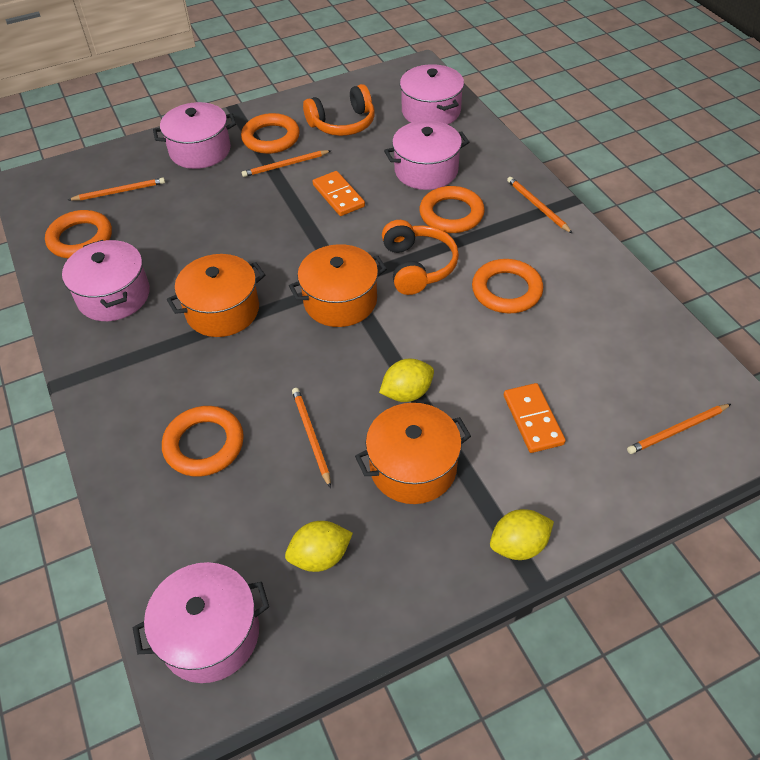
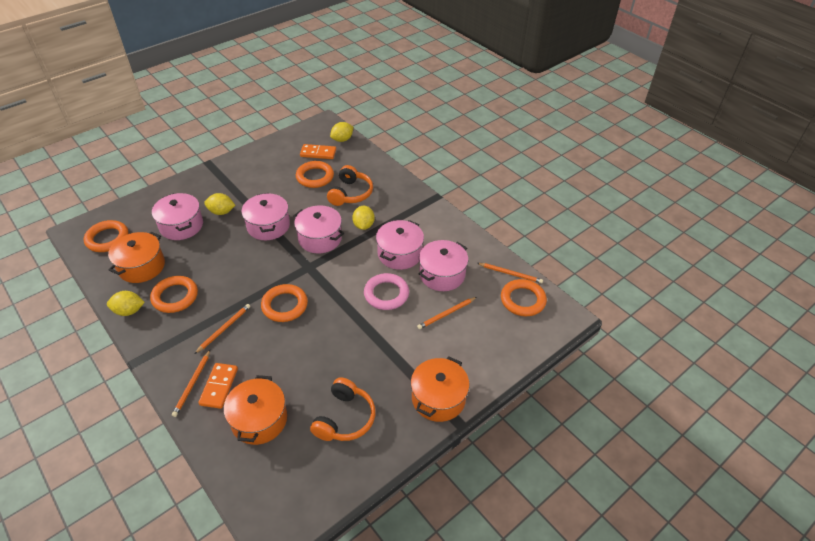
orange pencil: 5 -> 4
pink ring: 0 -> 1
yellow lemon: 3 -> 4

